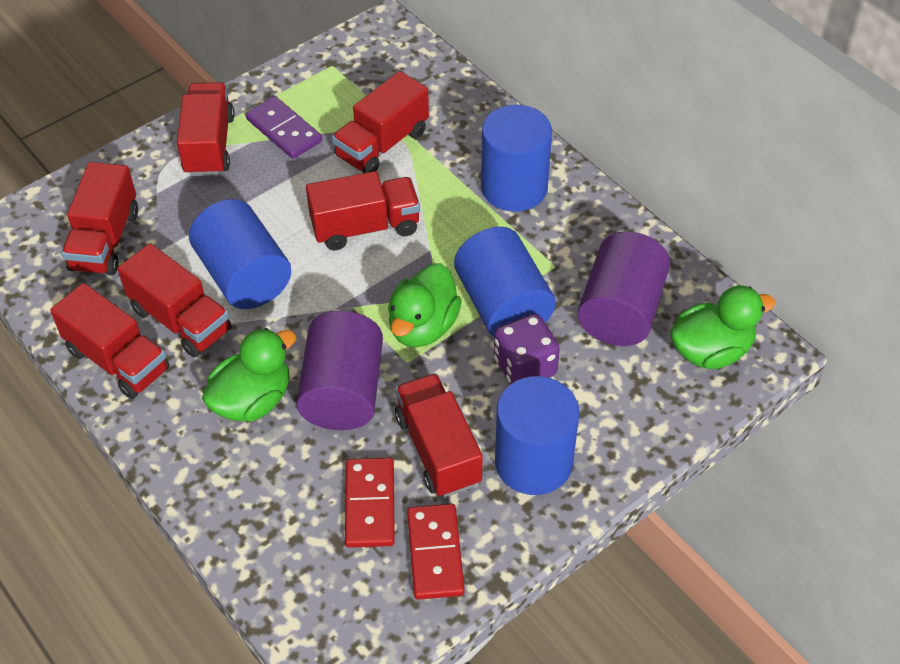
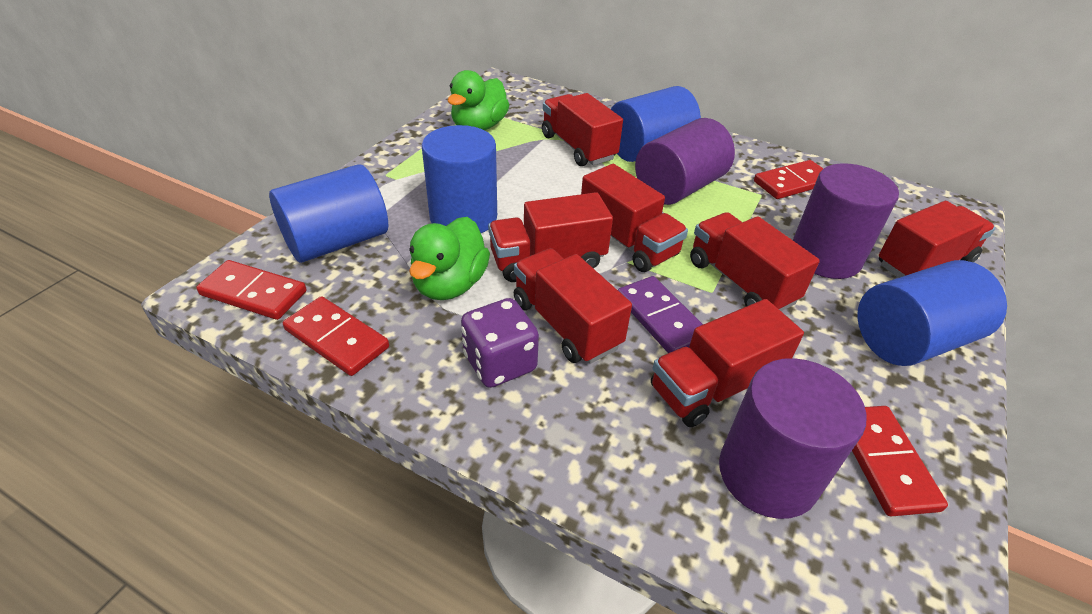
green duck: 3 -> 2
purple cylinder: 2 -> 3
red domino: 2 -> 4

